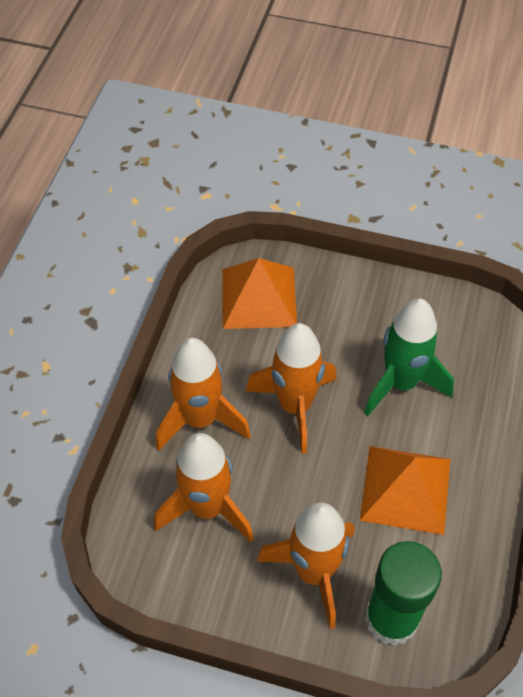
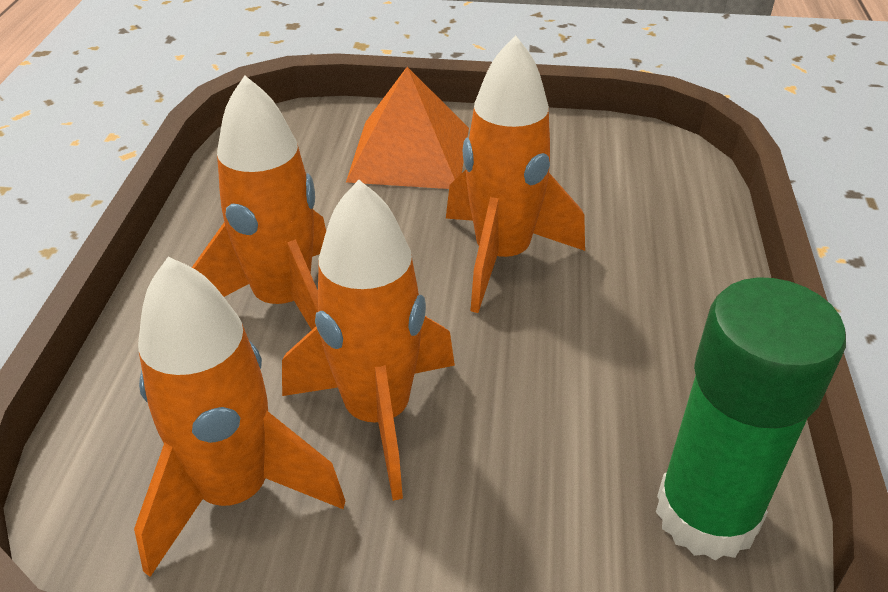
green rocket: 1 -> 0
orange pyramid: 2 -> 1

